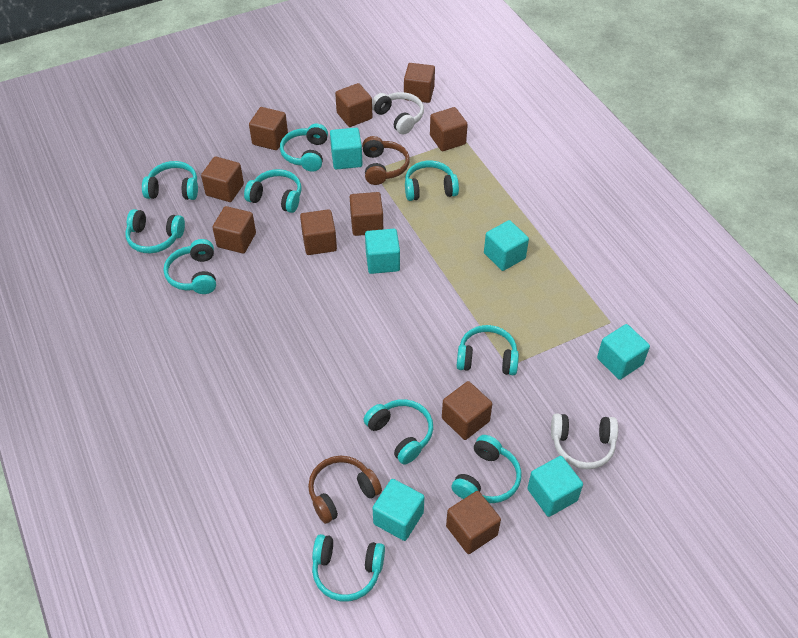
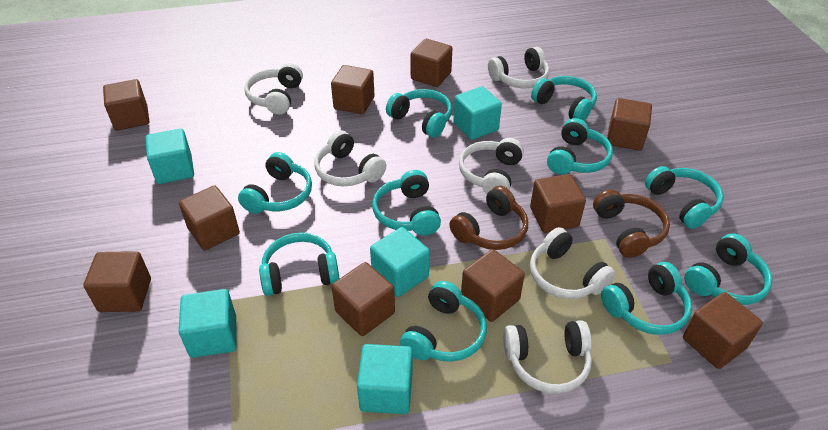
turquoise cube: 6 -> 5
white headphones: 2 -> 6

